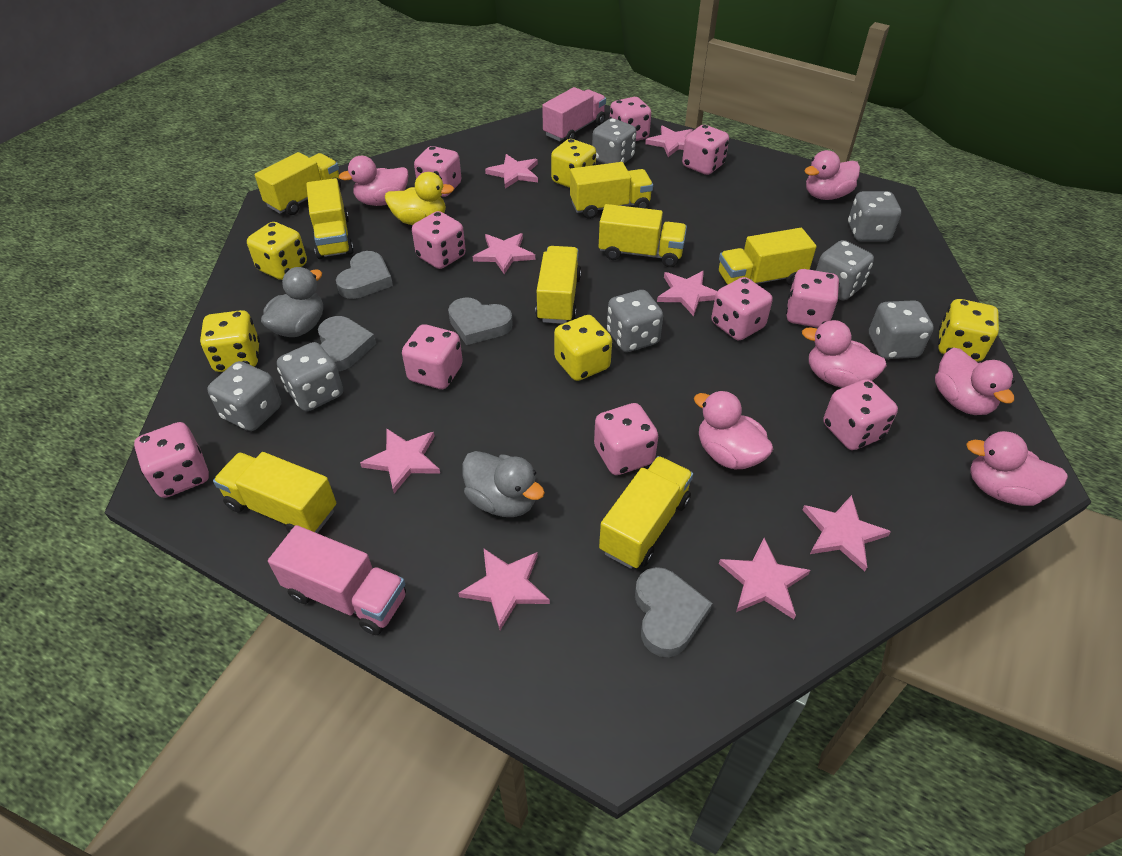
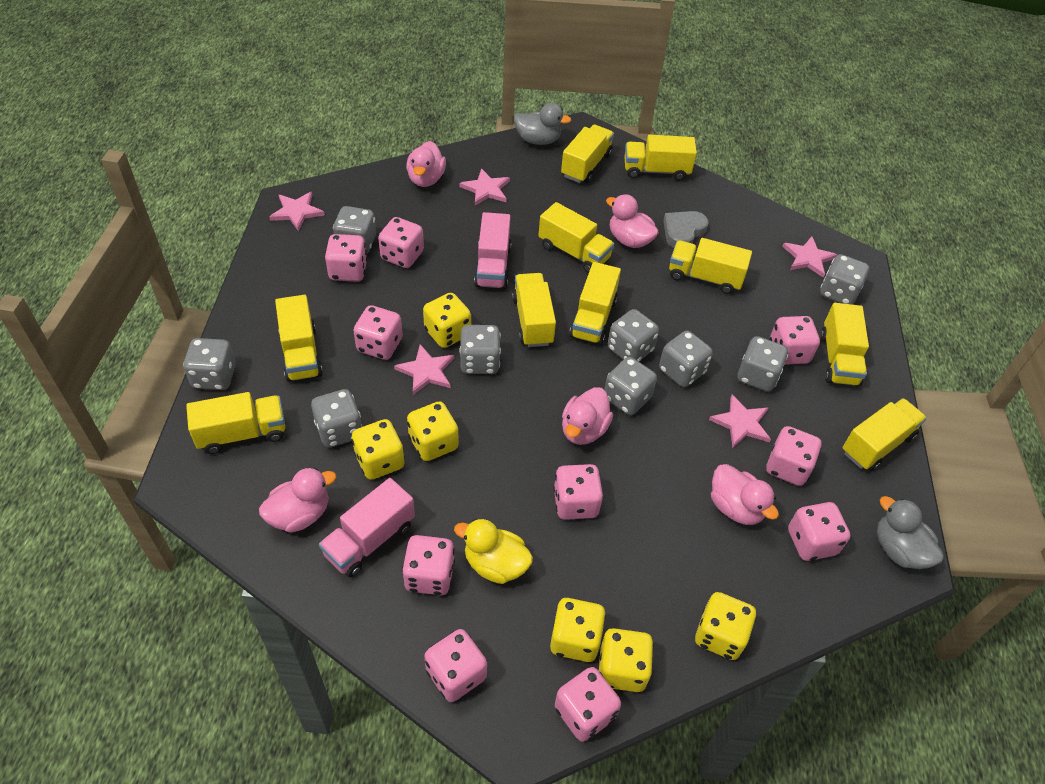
grey dice: 7 -> 9
grey heart: 4 -> 1
pink duck: 6 -> 5
pink star: 8 -> 5
yellow dice: 5 -> 6
yellow truck: 8 -> 10

